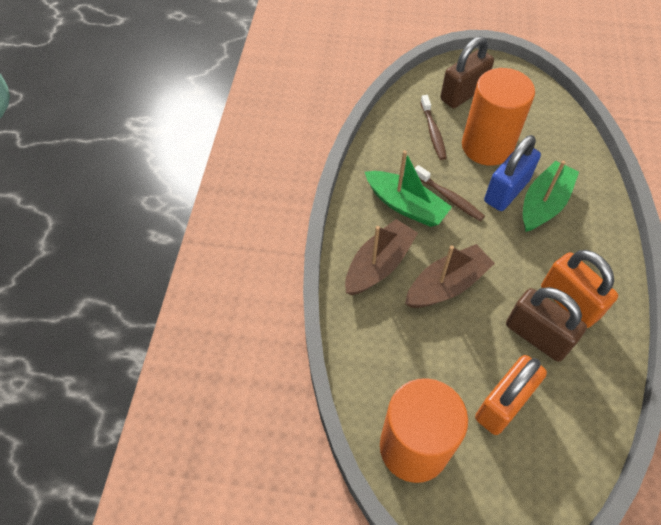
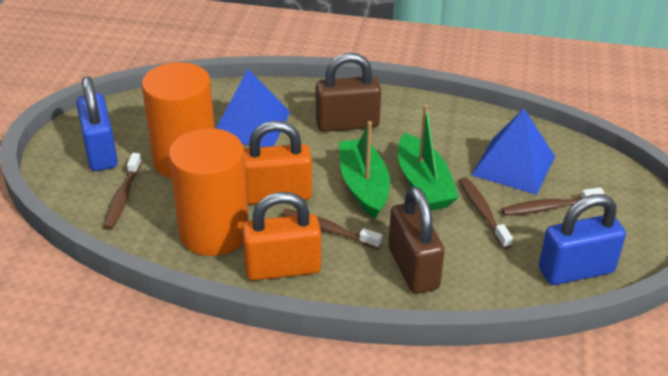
blue padlock: 1 -> 2
blue pyramid: 0 -> 2
brown boat: 2 -> 0
brown toothbrush: 2 -> 4

